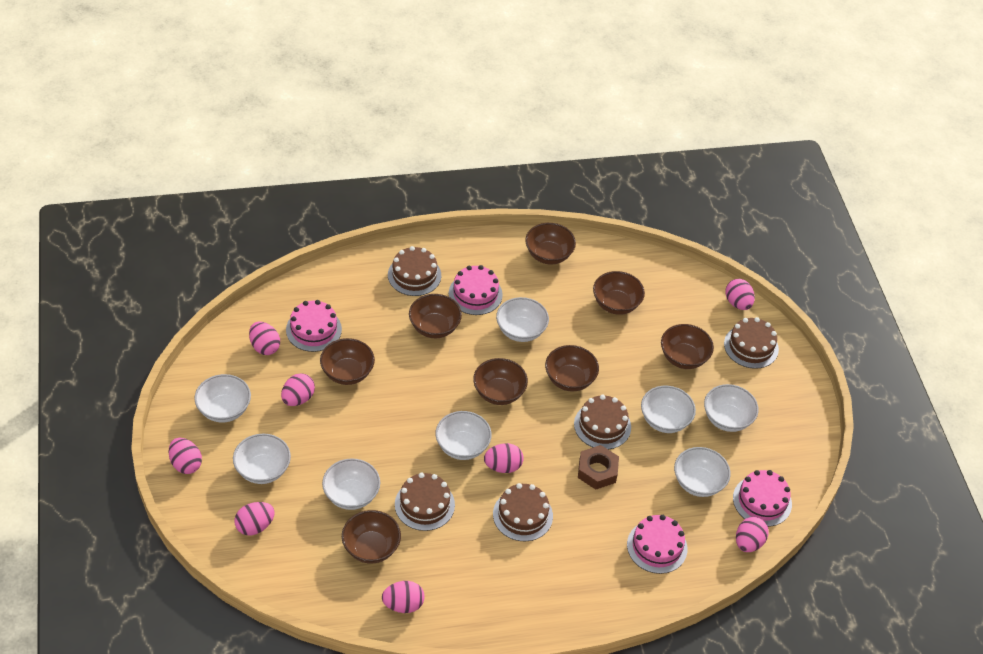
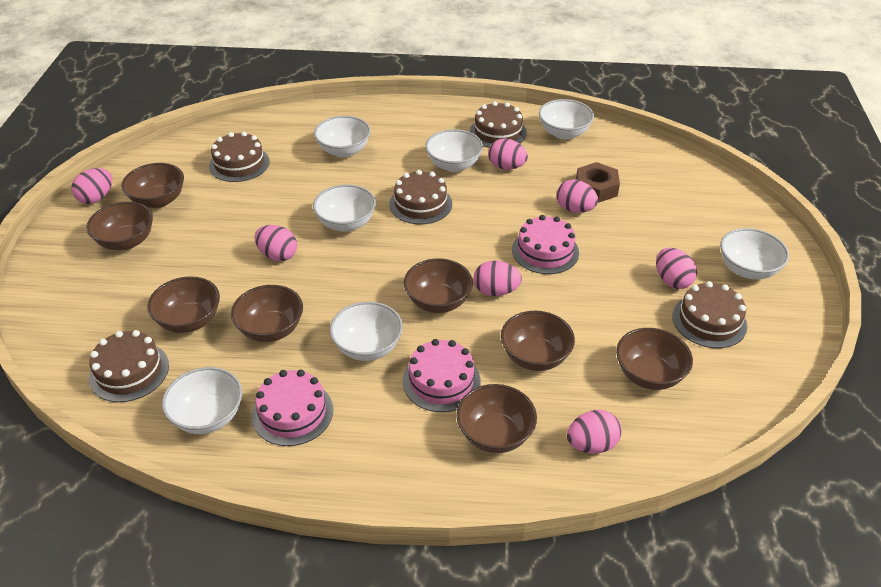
pink cake: 4 -> 3
pink egg: 8 -> 7
white bowl: 8 -> 7

